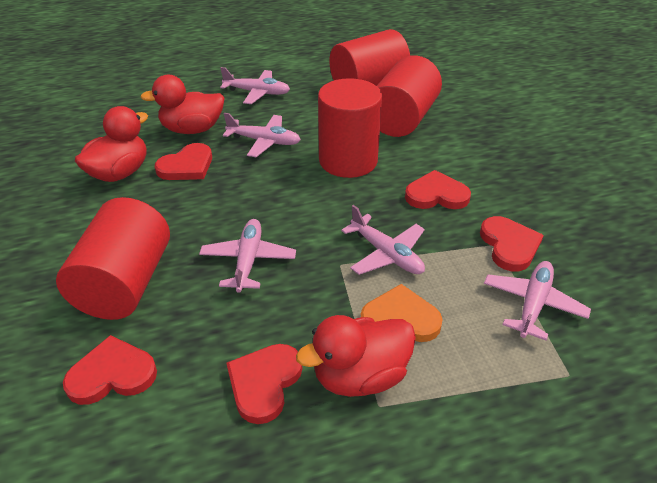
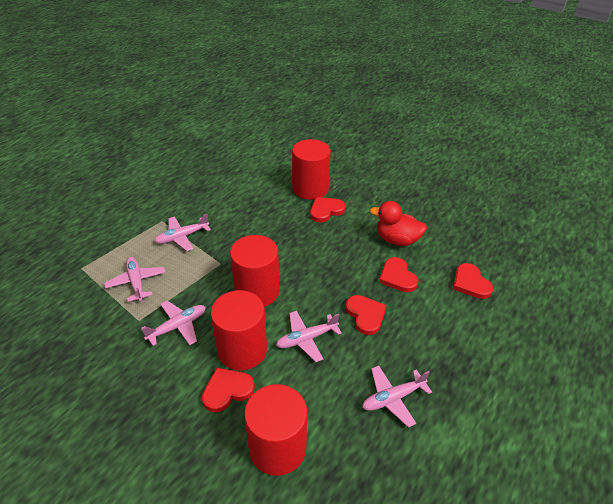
orange heart: 1 -> 0
red duck: 3 -> 1

